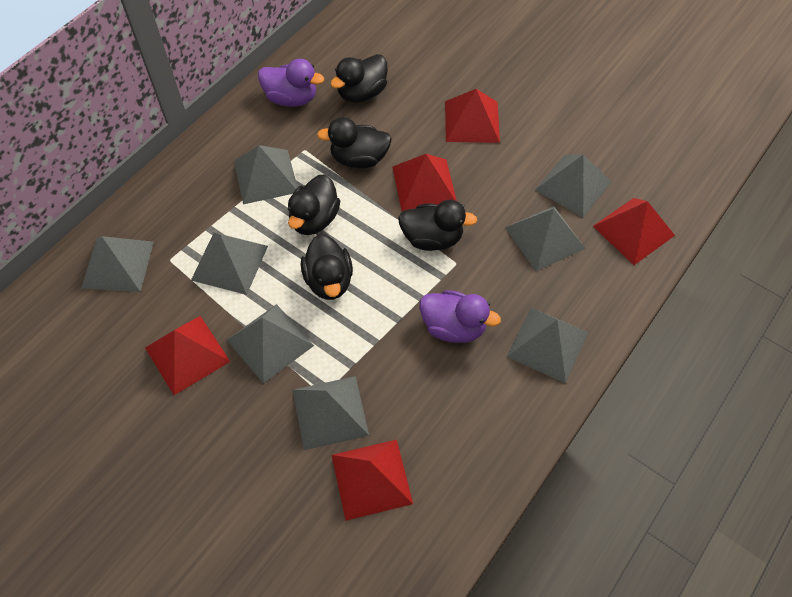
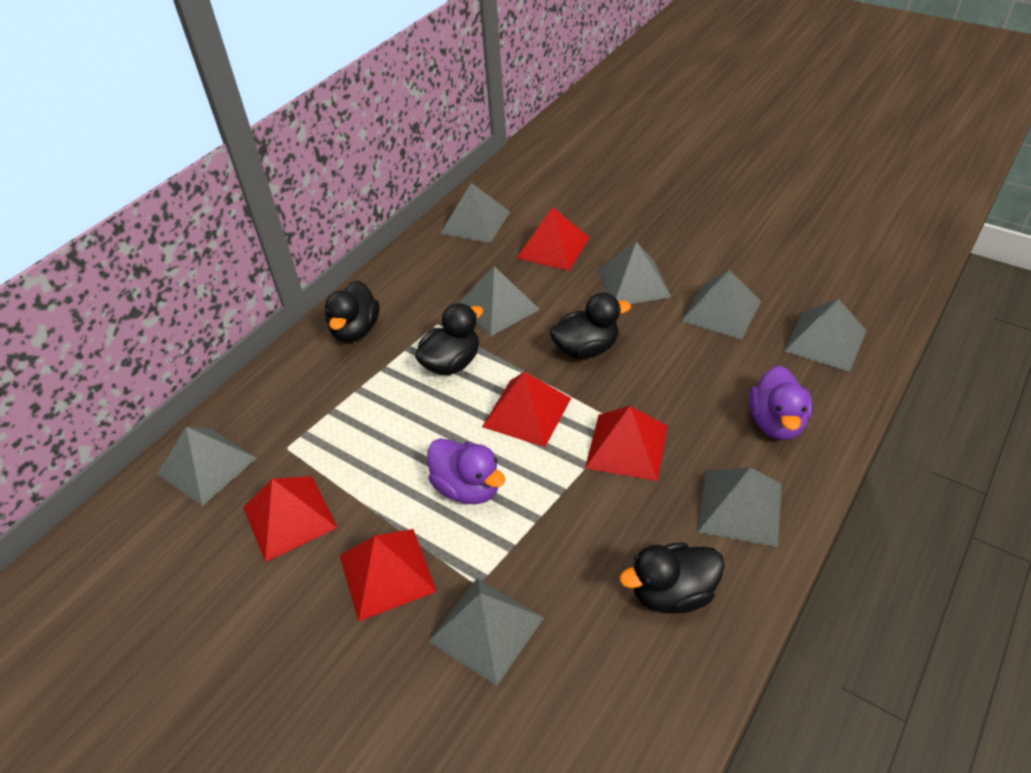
black duck: 5 -> 4

